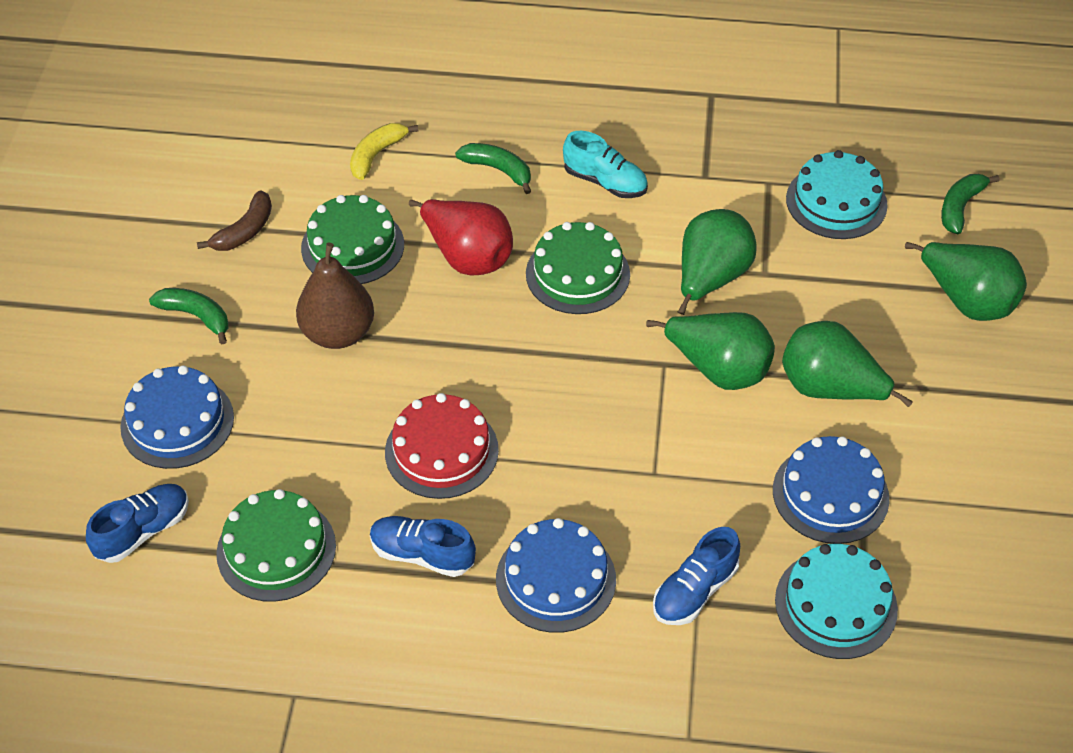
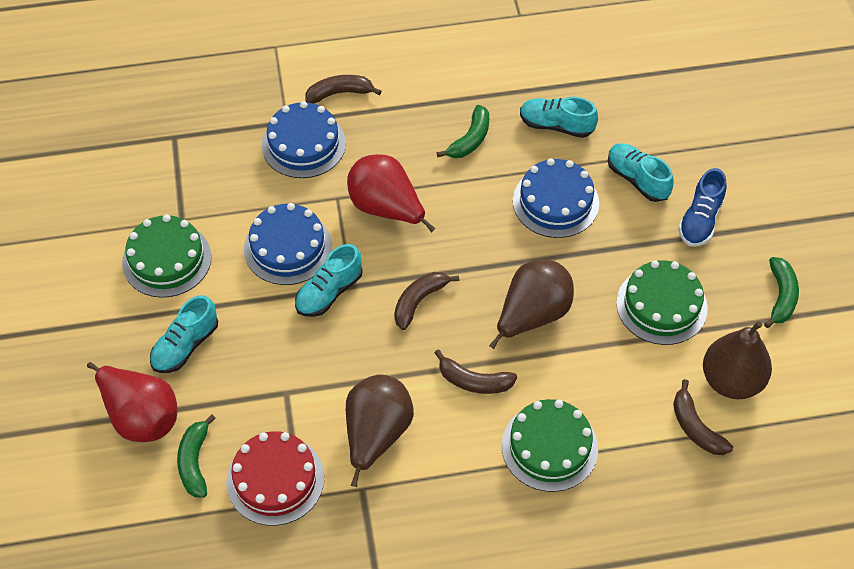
blue shoe: 3 -> 1
brown banana: 1 -> 4
brown pear: 1 -> 3
green pear: 4 -> 0
red pear: 1 -> 2
turquoise cake: 2 -> 0
turquoise shoe: 1 -> 4
yellow banana: 1 -> 0

